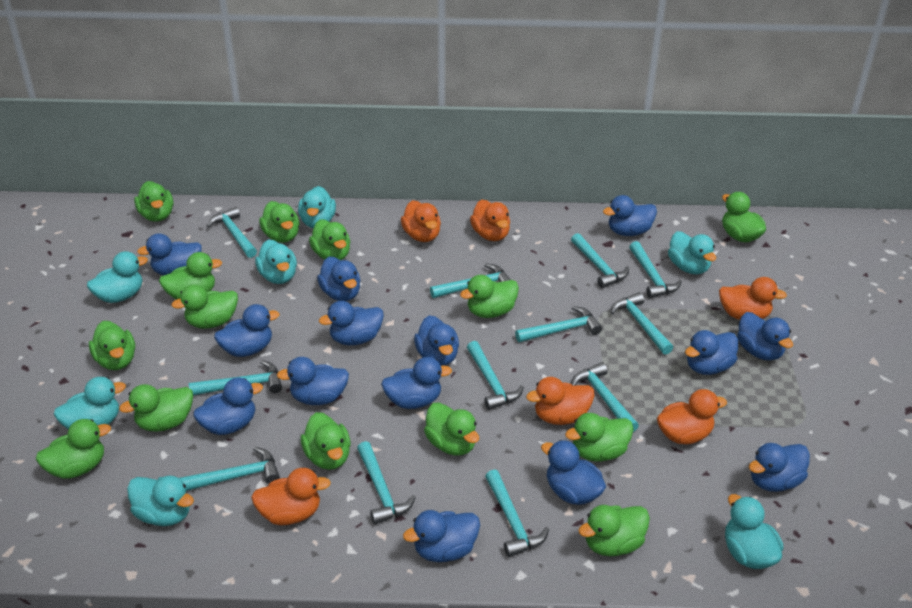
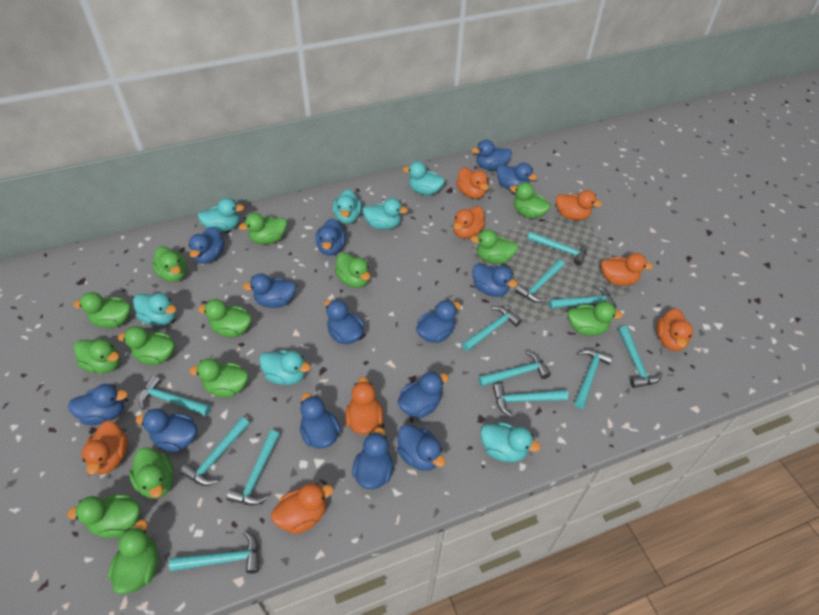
orange duck: 6 -> 8

